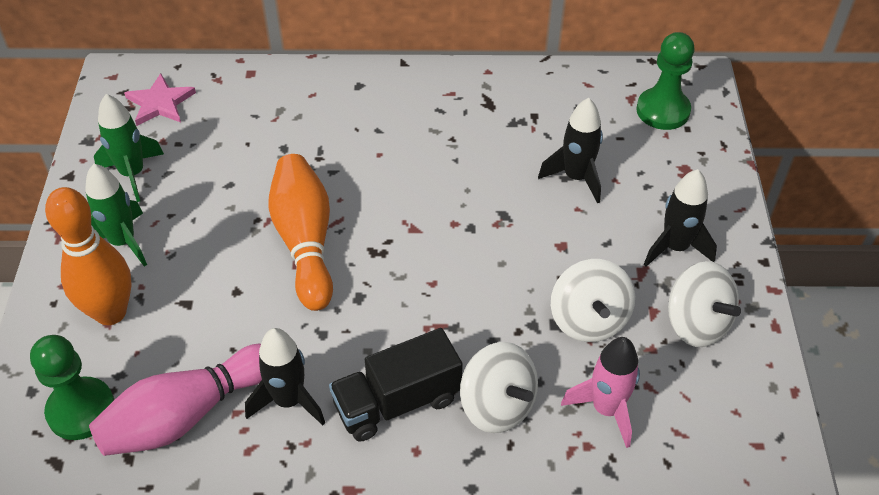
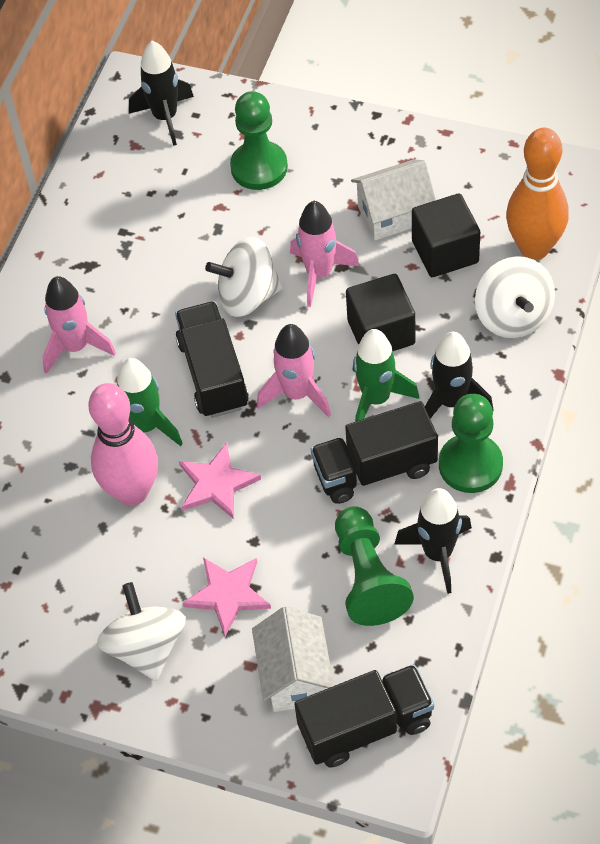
black cube: 0 -> 2
black truck: 1 -> 3
green pawn: 2 -> 3
orange bowling pin: 2 -> 1
pink rocket: 1 -> 3
pink star: 1 -> 2
white house: 0 -> 2

